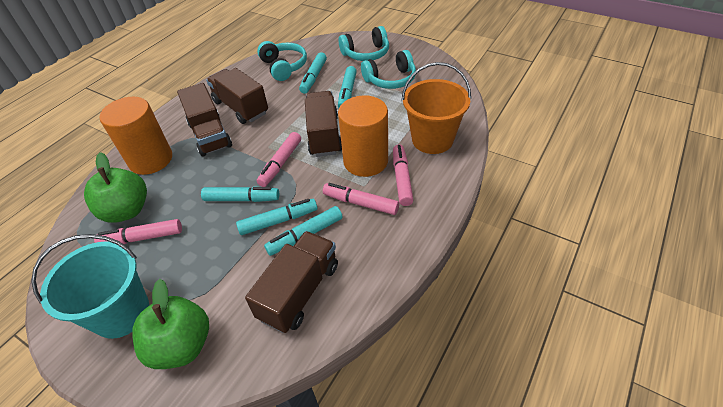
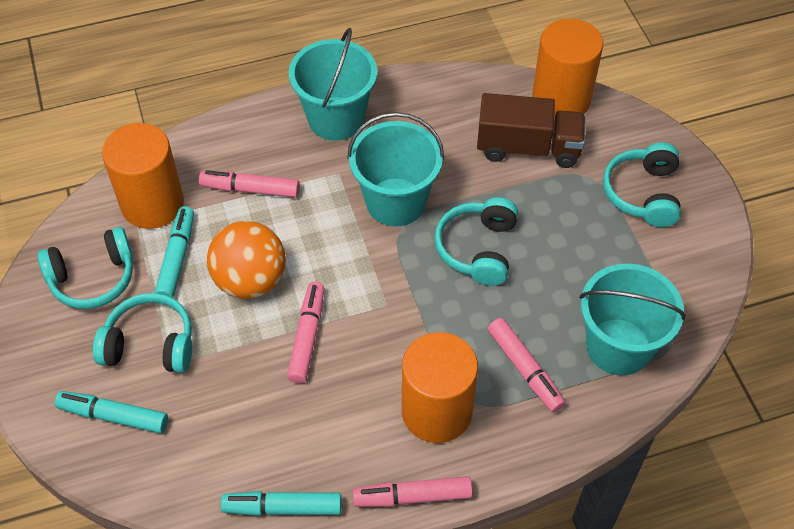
brown truck: 4 -> 1
green apple: 2 -> 0
orange ball: 0 -> 1
orange bucket: 1 -> 0
orange cylinder: 2 -> 3
turquoise bucket: 1 -> 3
turquoise headphones: 3 -> 4
turquoise marker: 5 -> 3

